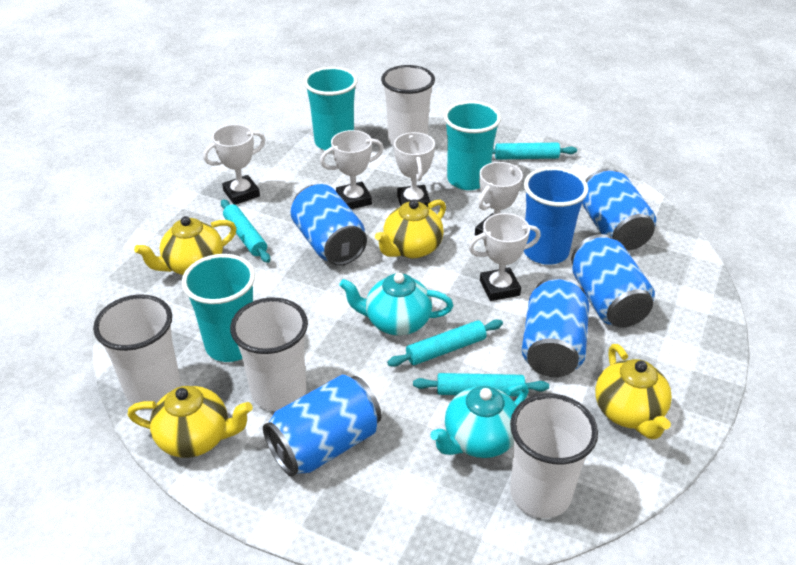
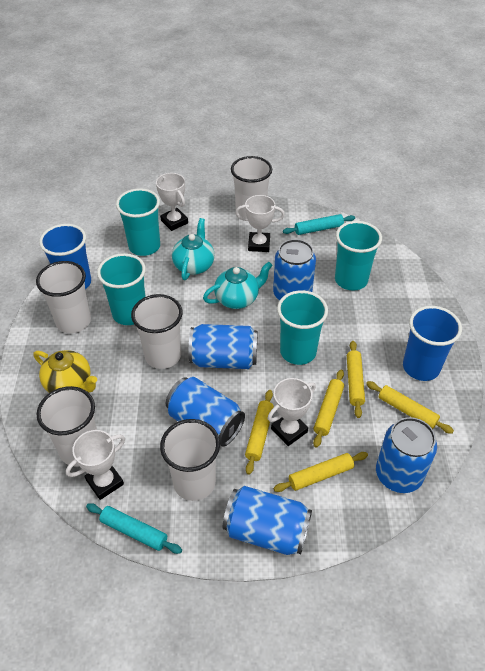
blue cup: 1 -> 2
turquoise cup: 3 -> 4
turquoise rolling pin: 4 -> 2
white cup: 4 -> 5
white trophy: 5 -> 4
yellow rolling pin: 0 -> 5
yellow teapot: 4 -> 1

